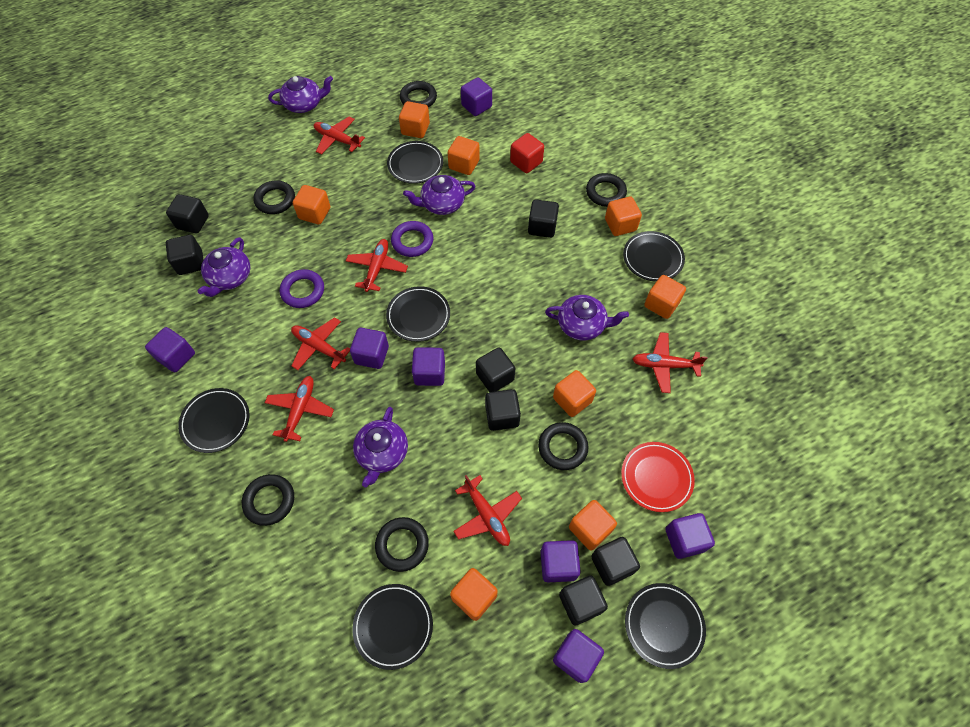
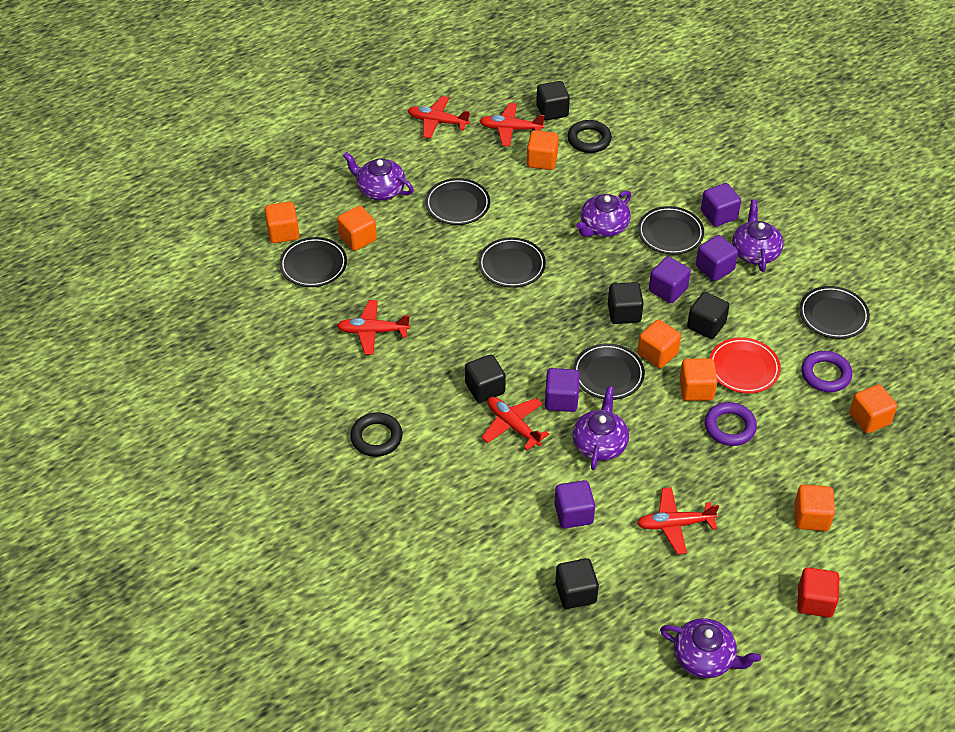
black cube: 7 -> 5
black ring: 6 -> 2
orange cube: 8 -> 7
purple cube: 7 -> 5
red plane: 6 -> 5

